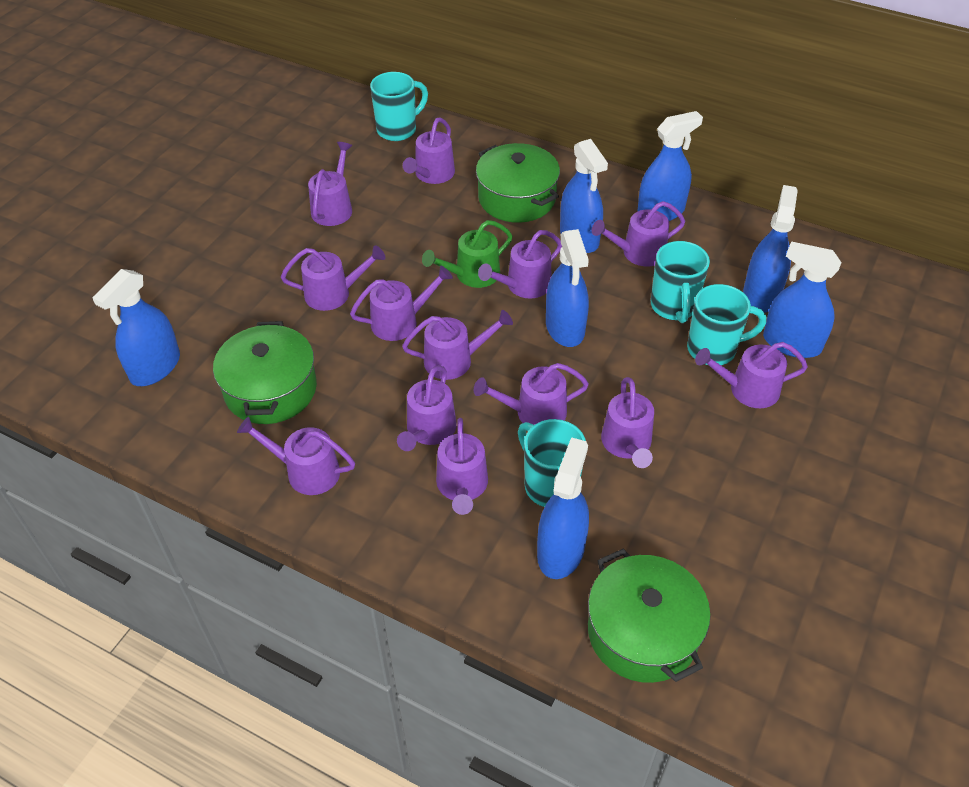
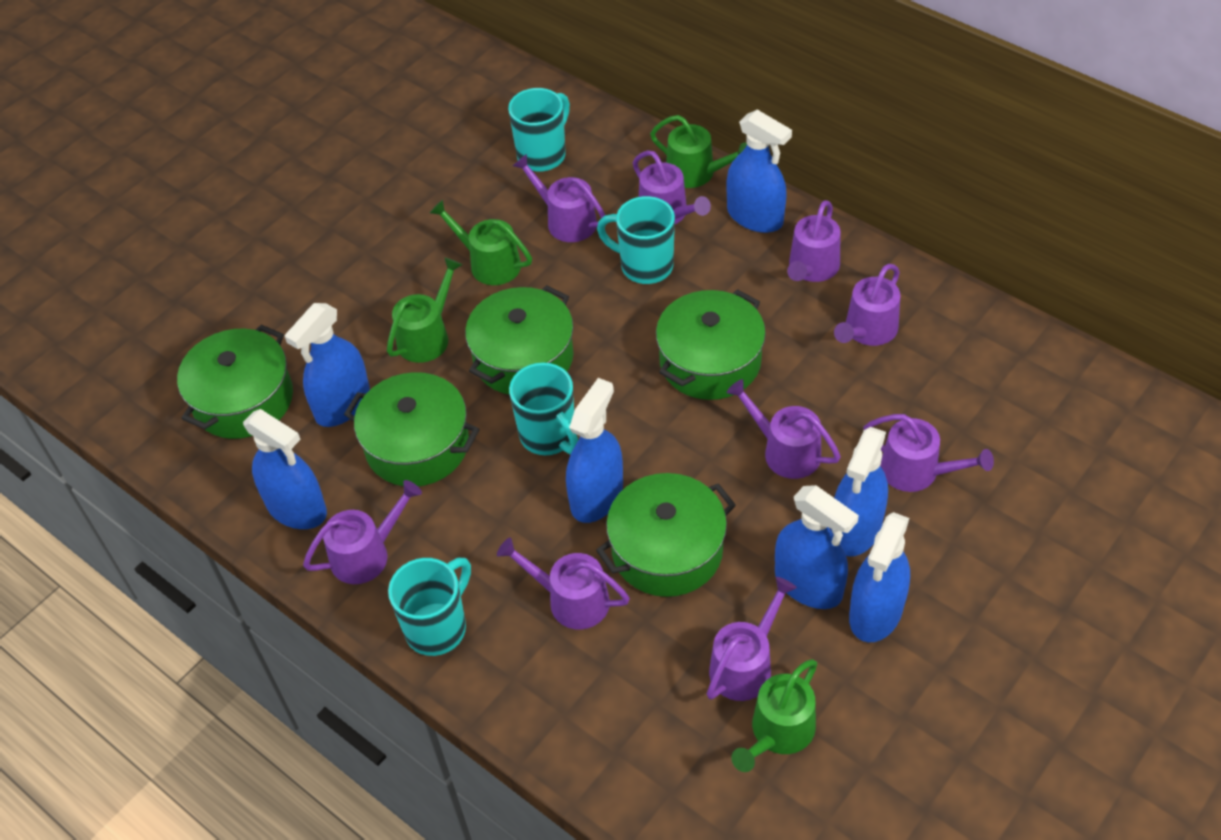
green pot: 3 -> 5
green watering can: 1 -> 4
purple watering can: 13 -> 9

